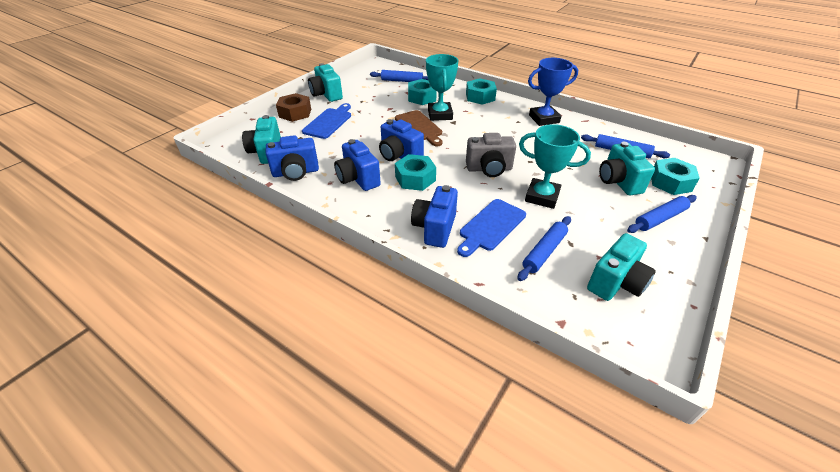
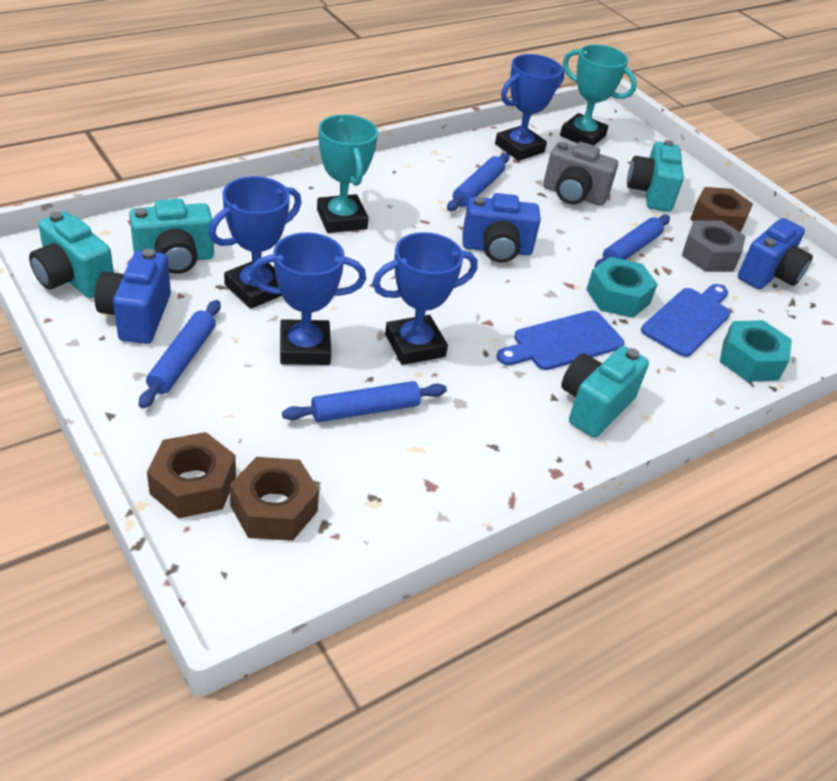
blue camera: 4 -> 3
blue trophy: 1 -> 4
brown cutting board: 1 -> 0
brown nut: 1 -> 3
grey nut: 0 -> 1
turquoise nut: 4 -> 2

